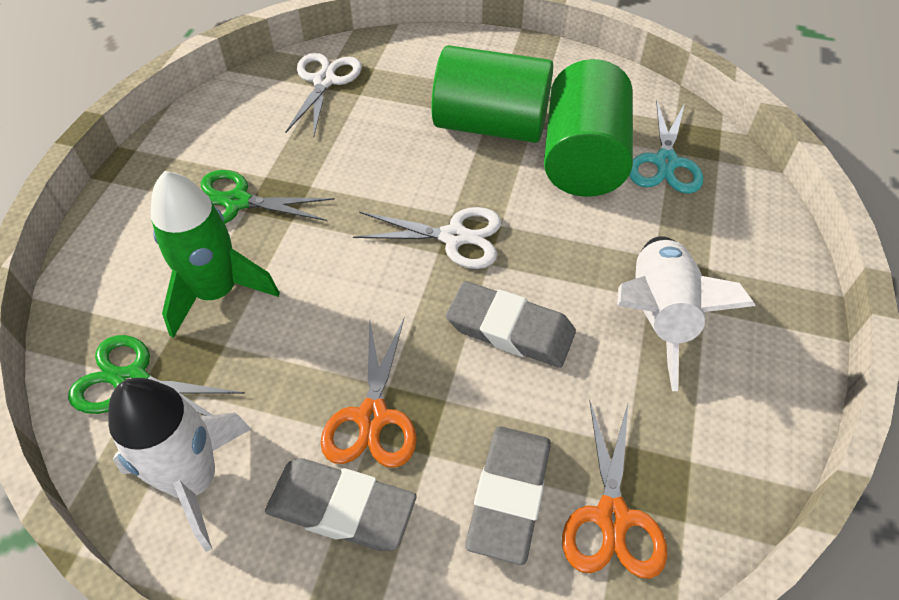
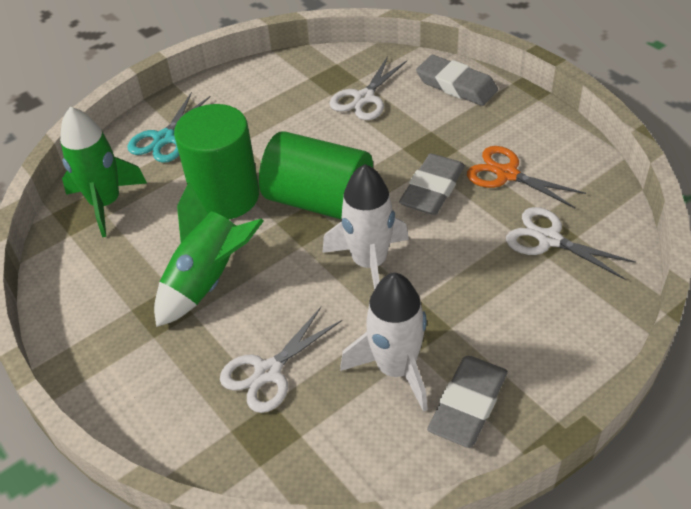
green rocket: 1 -> 2
green scissors: 2 -> 0
orange scissors: 2 -> 1
white scissors: 2 -> 3

